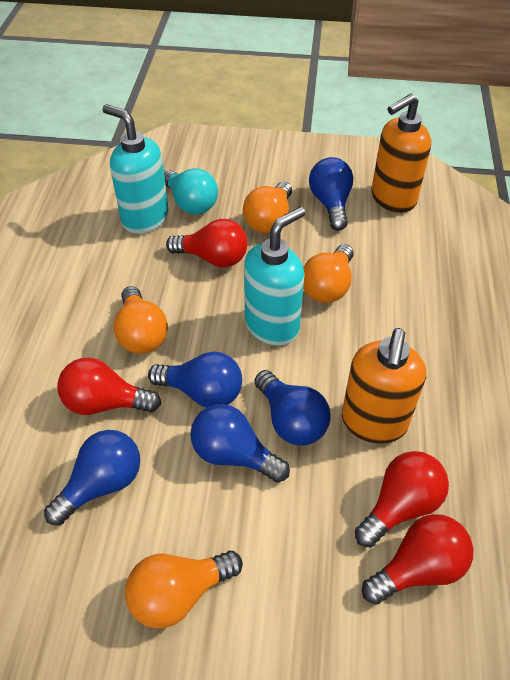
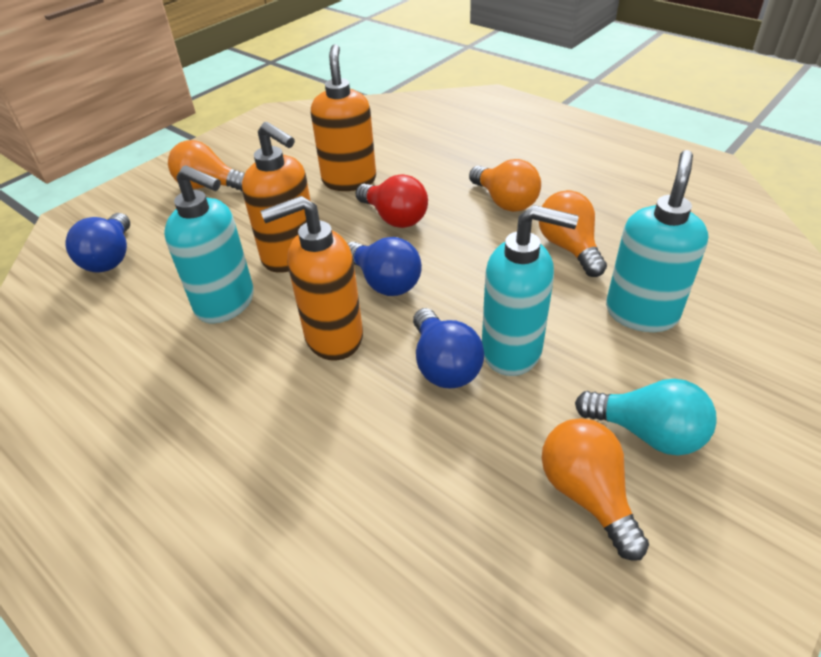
blue light bulb: 5 -> 3
orange soap dispenser: 2 -> 3
red light bulb: 4 -> 1
turquoise soap dispenser: 2 -> 3

